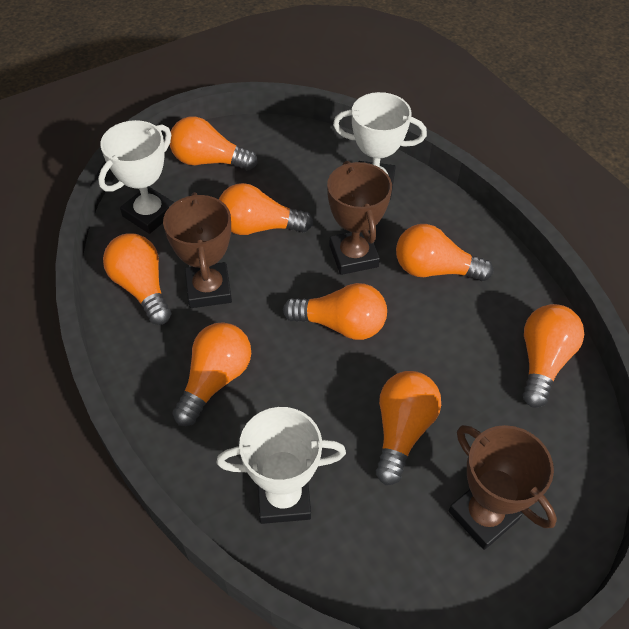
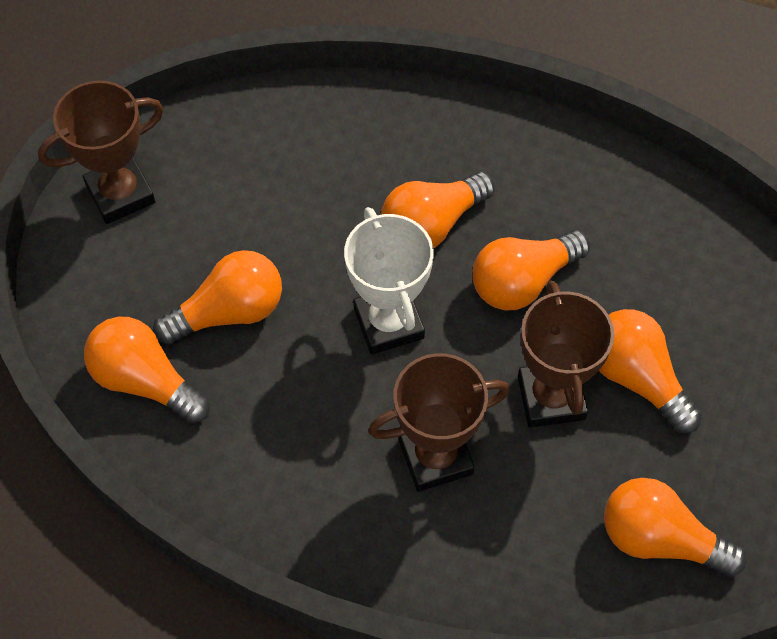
orange light bulb: 8 -> 6
white trophy: 3 -> 1

